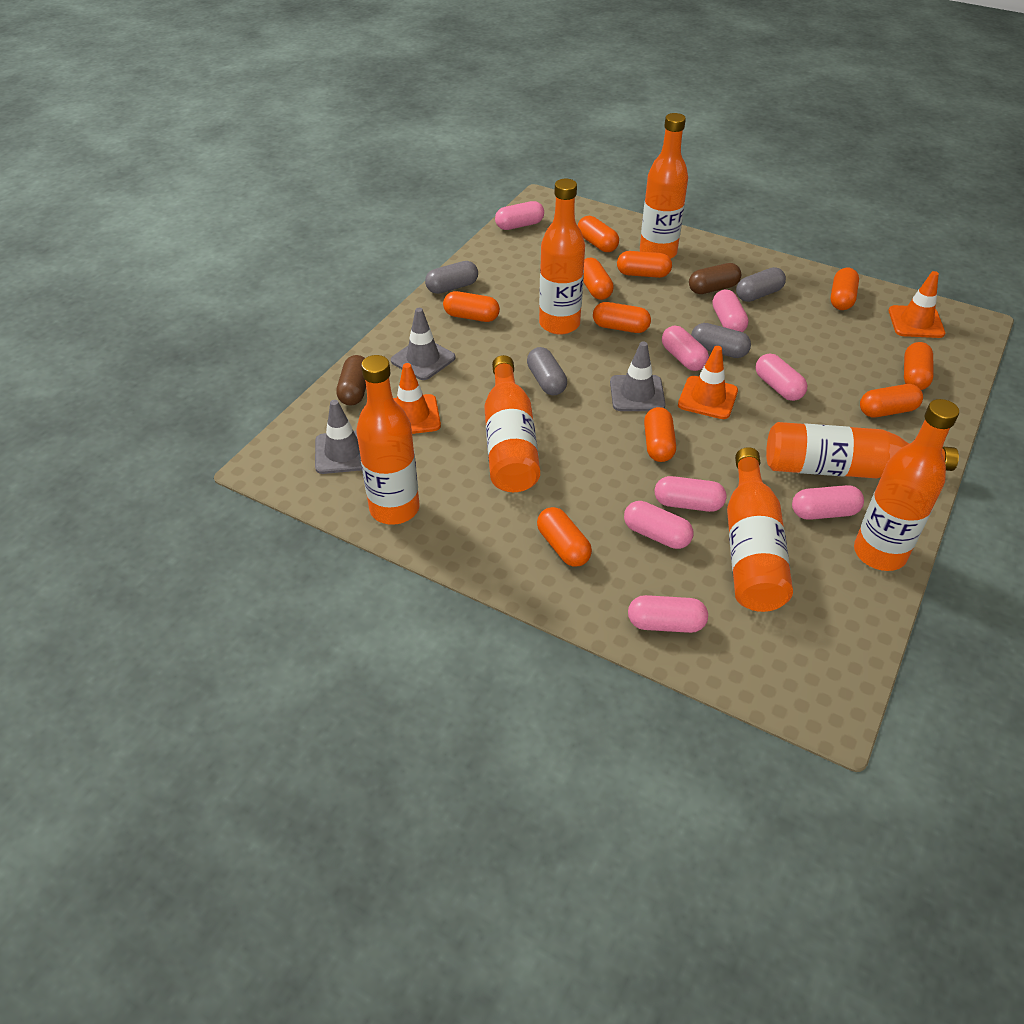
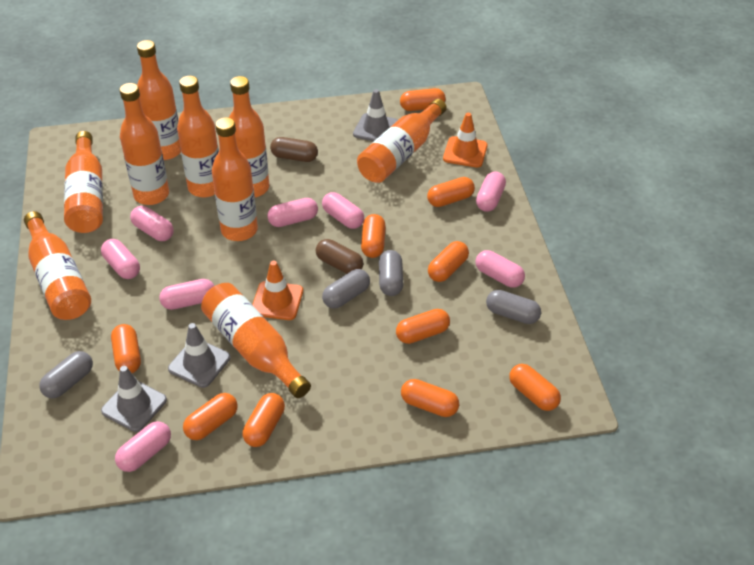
orange bottle: 7 -> 9
orange traffic cone: 3 -> 2

